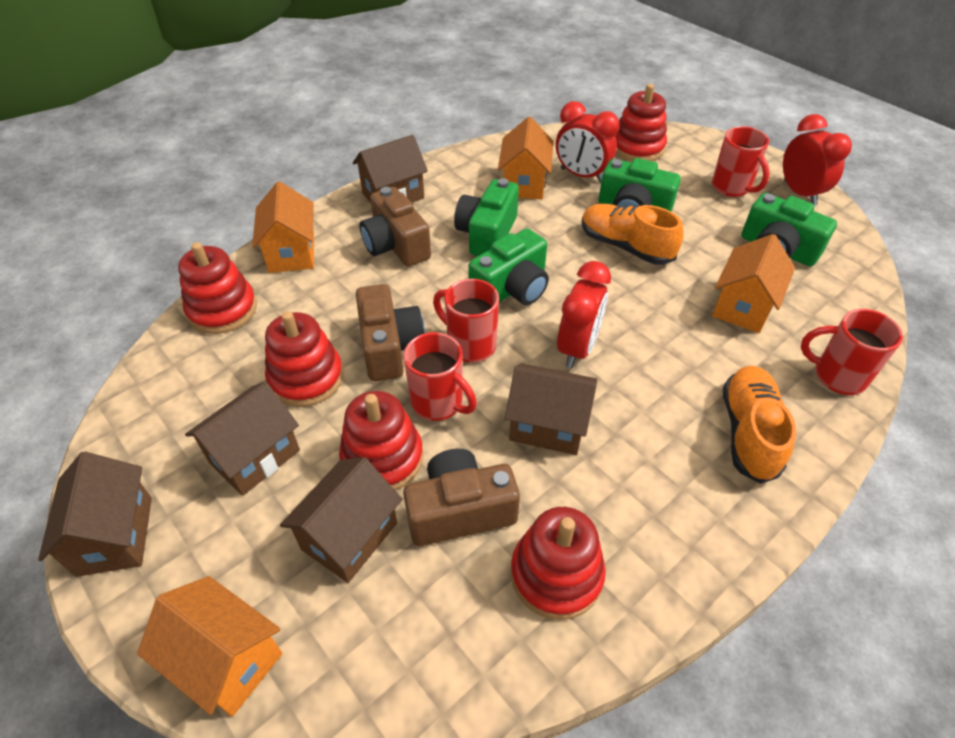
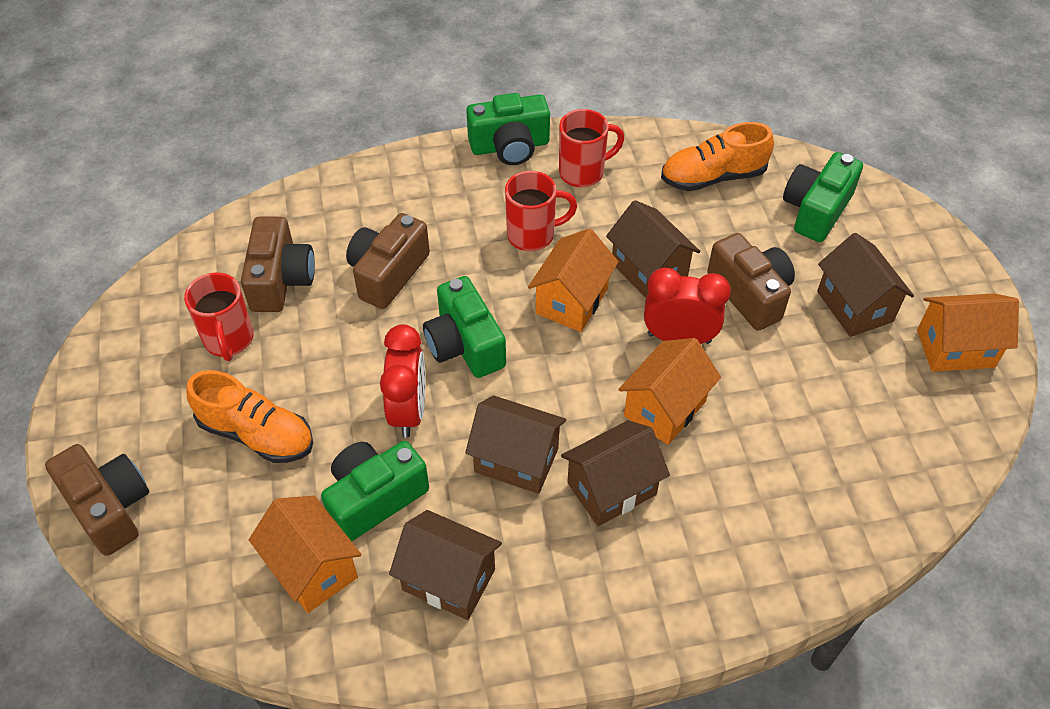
brown camera: 3 -> 4
red clock: 3 -> 2
red mug: 4 -> 3
red stacking toy: 5 -> 0

